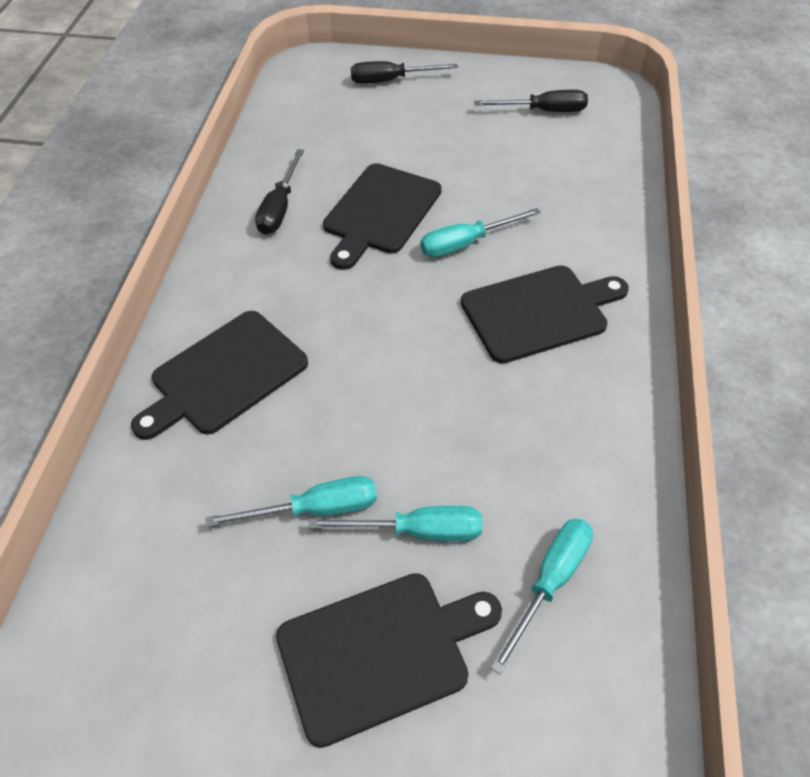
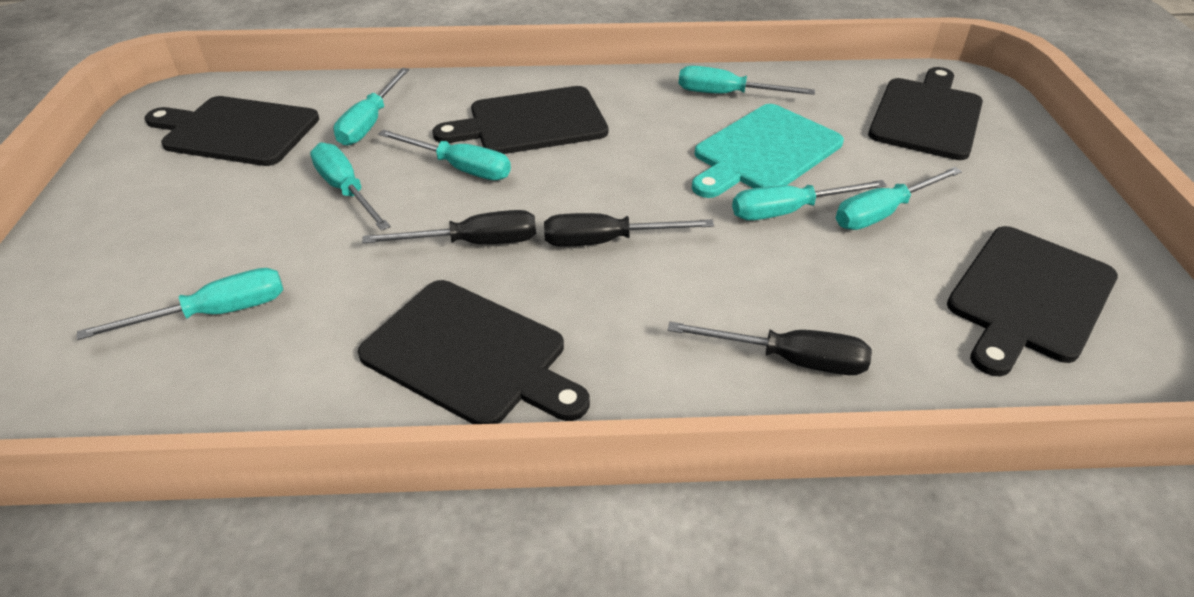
black cutting board: 4 -> 5
turquoise cutting board: 0 -> 1
turquoise screwdriver: 4 -> 7

